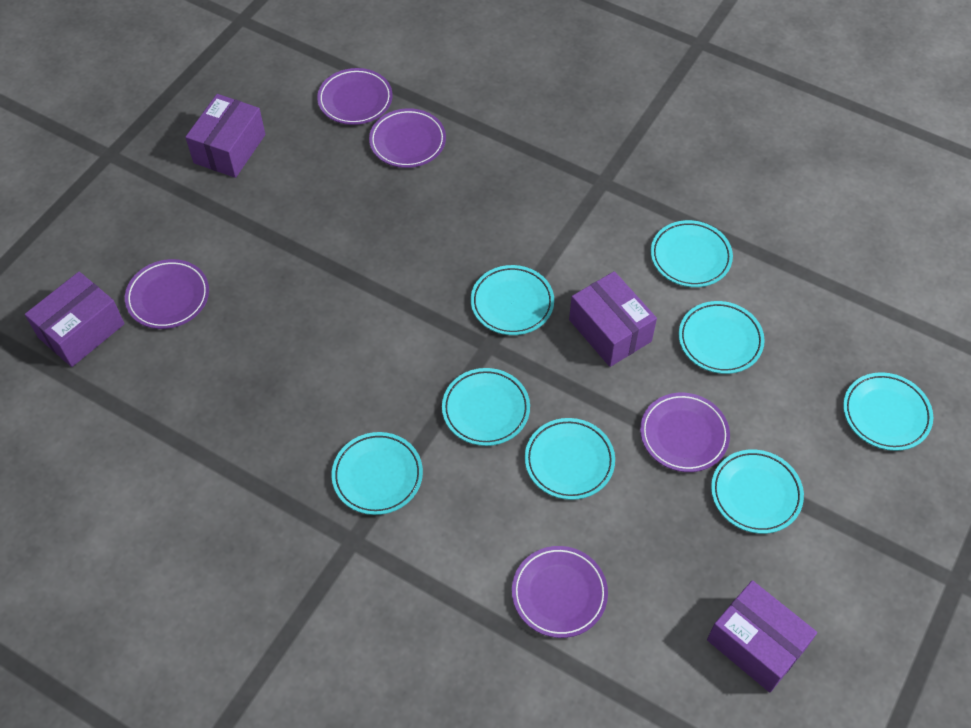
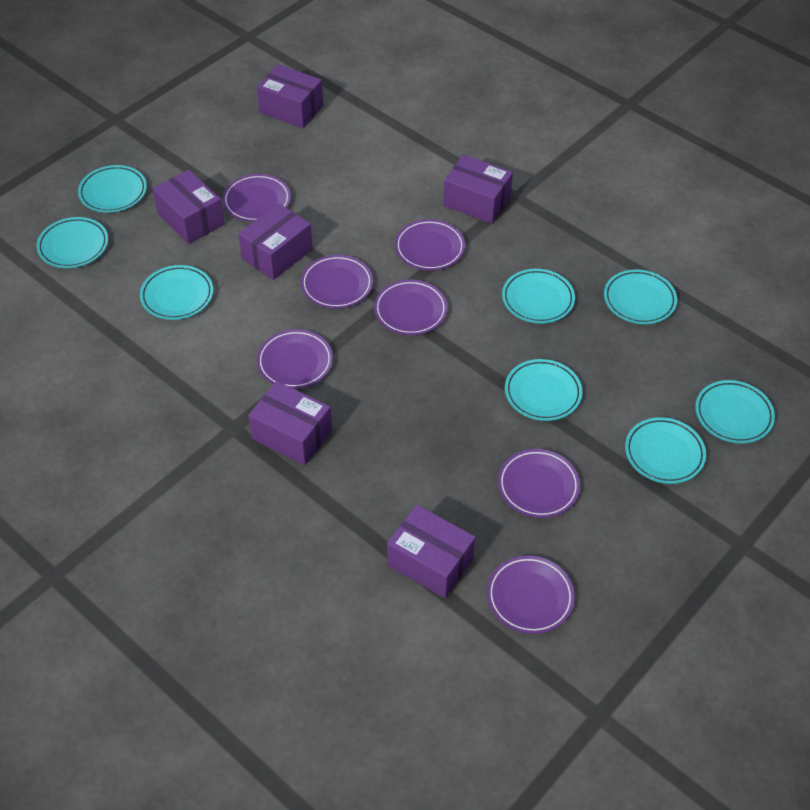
purple box: 4 -> 6
purple plate: 5 -> 7

